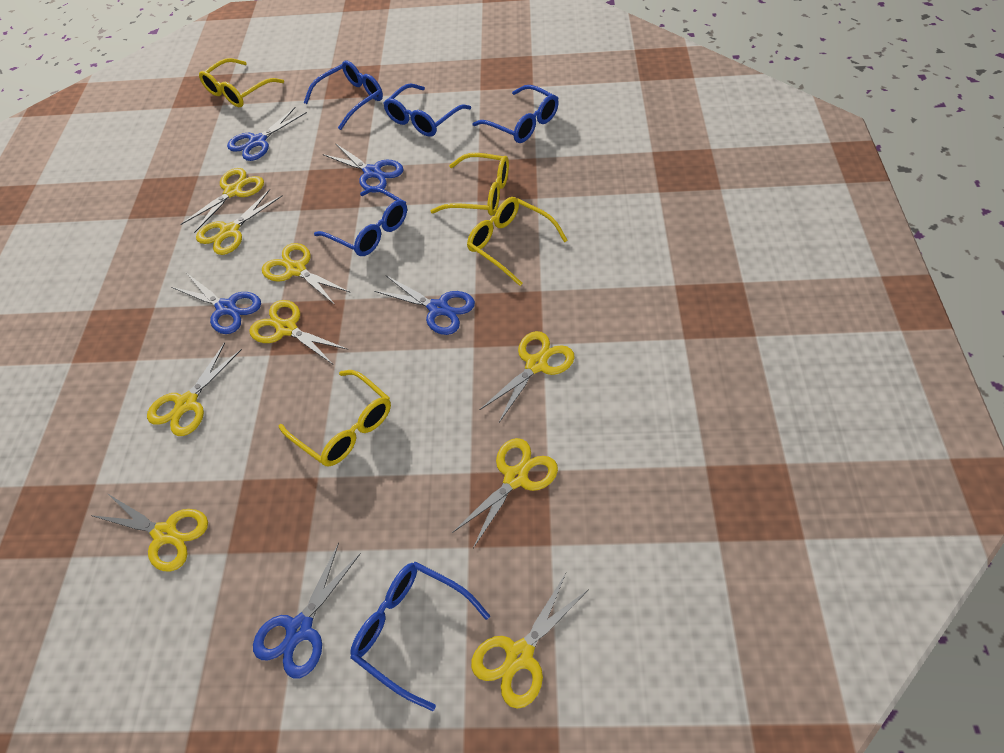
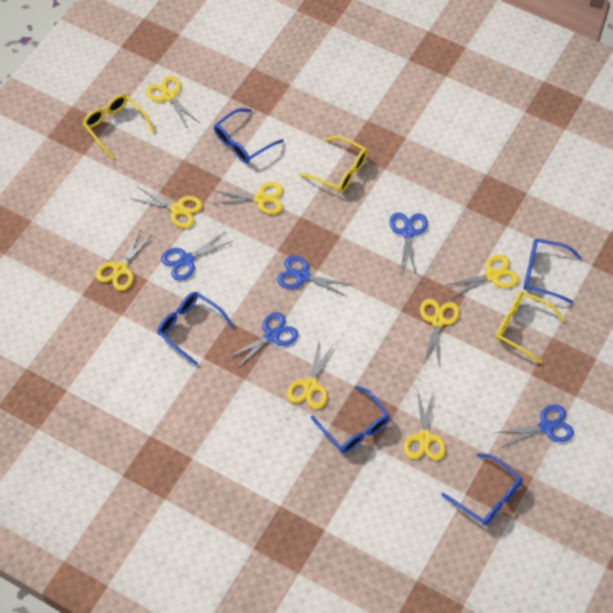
yellow glasses: 4 -> 3
yellow scissors: 9 -> 8

